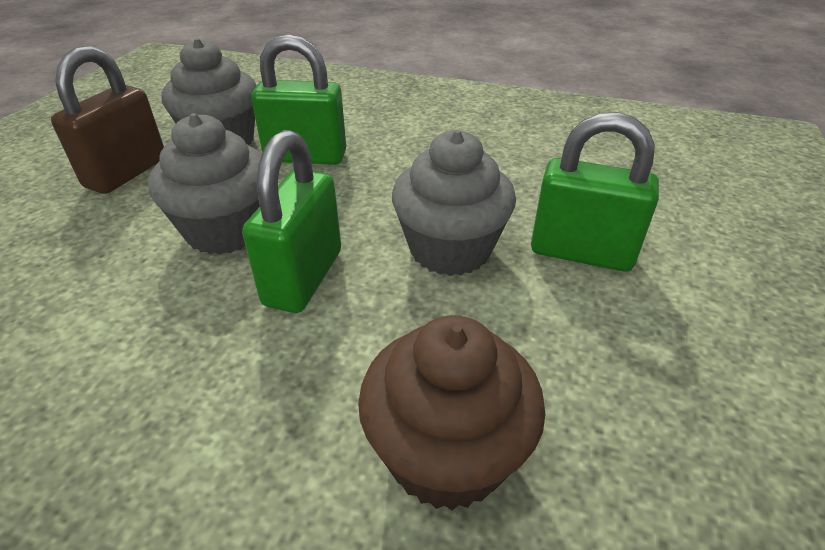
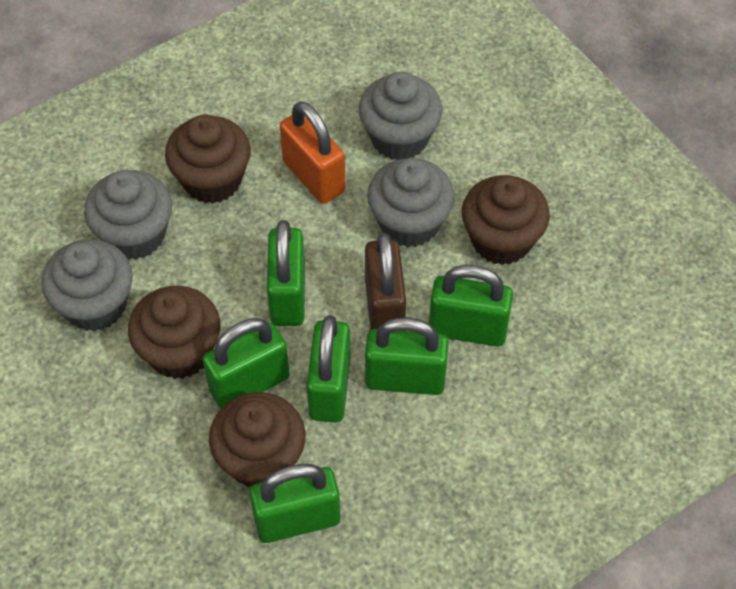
brown cupcake: 1 -> 4
green padlock: 3 -> 6
grey cupcake: 3 -> 4
orange padlock: 0 -> 1

